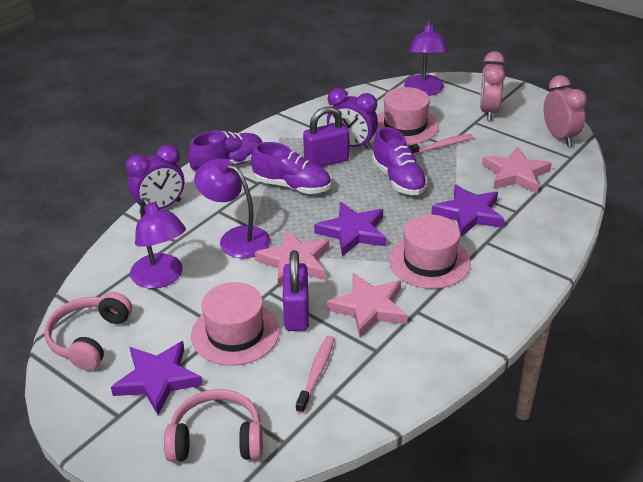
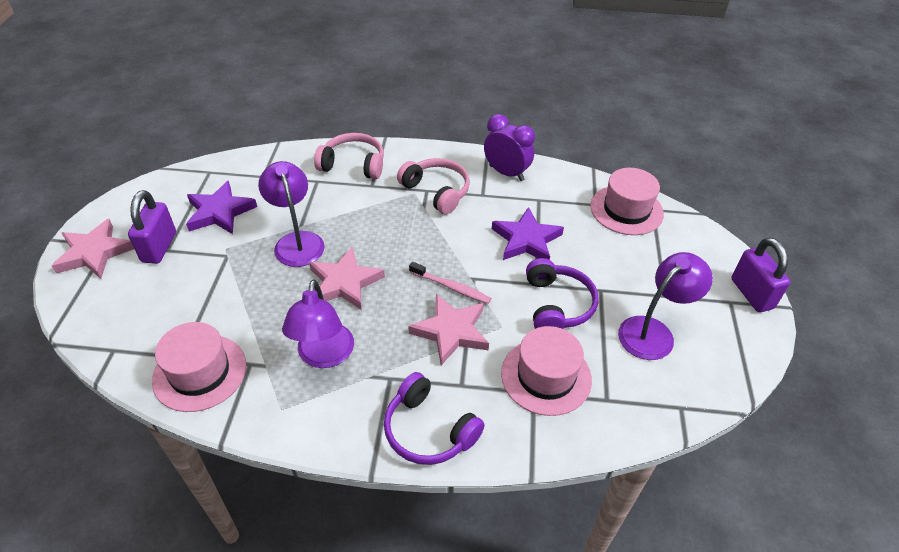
pink clock: 2 -> 0
pink toothbrush: 2 -> 1
purple clock: 2 -> 1
purple headphones: 0 -> 2
purple shoe: 3 -> 0
purple star: 3 -> 2

